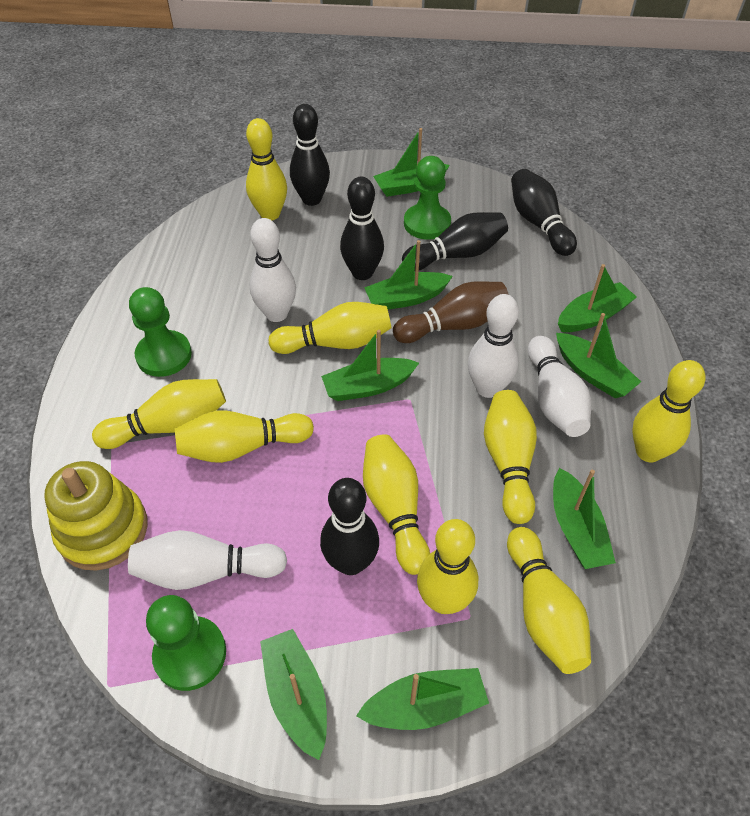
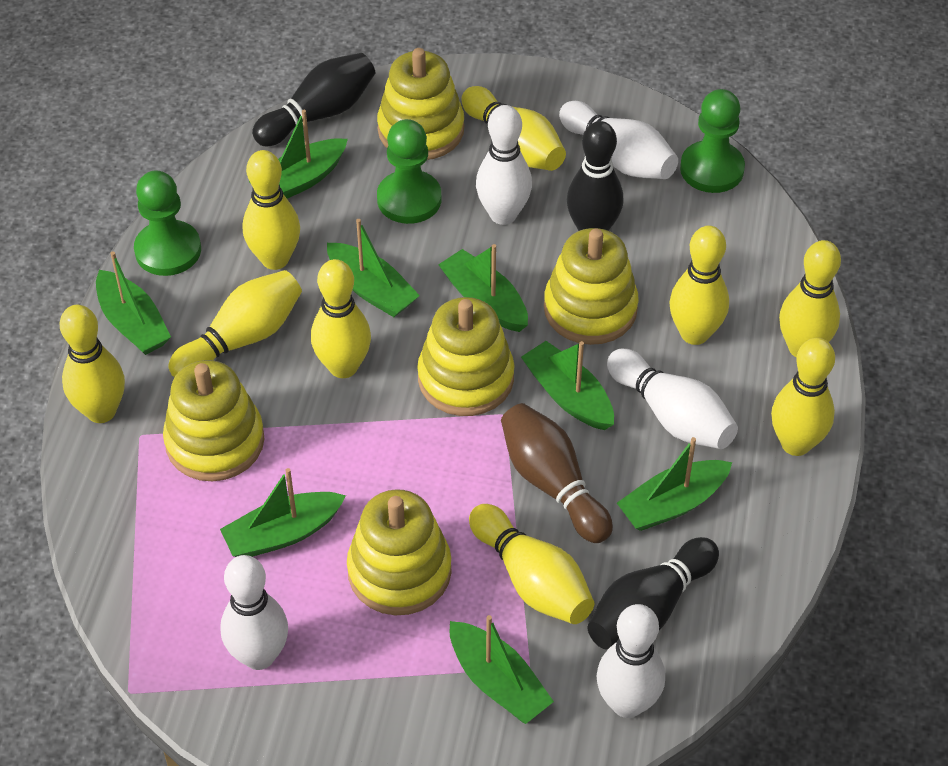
black bowling pin: 5 -> 3
white bowling pin: 4 -> 5
yellow stacking toy: 1 -> 5

